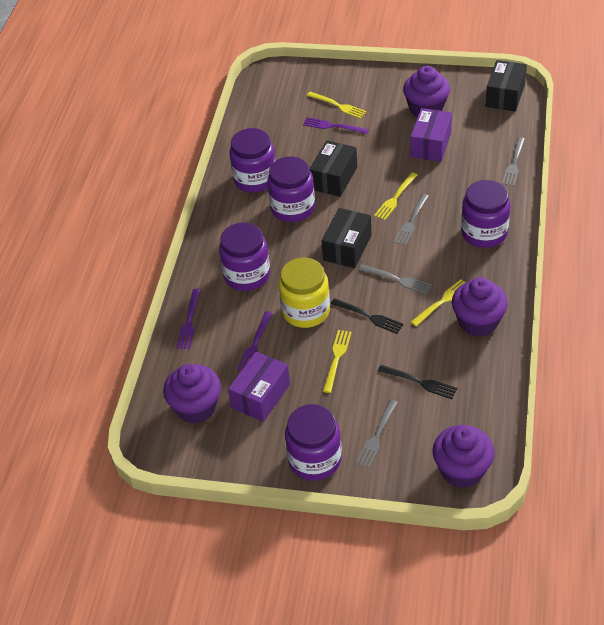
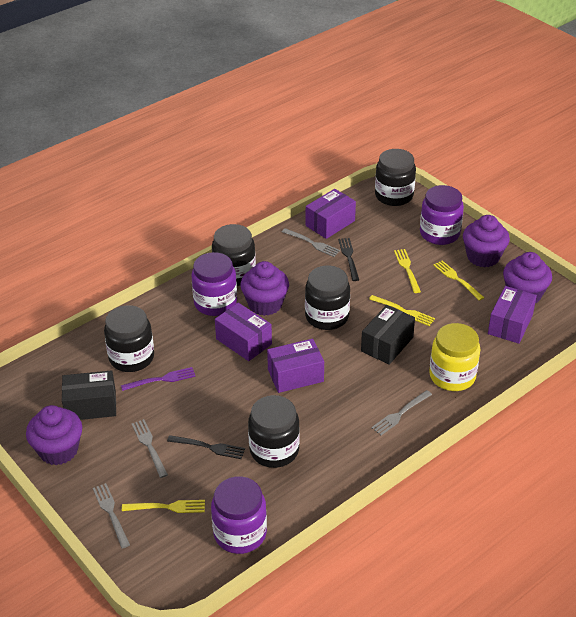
black box: 3 -> 2
black jar: 0 -> 5
purple box: 2 -> 4
purple fork: 3 -> 1
purple jar: 5 -> 3

